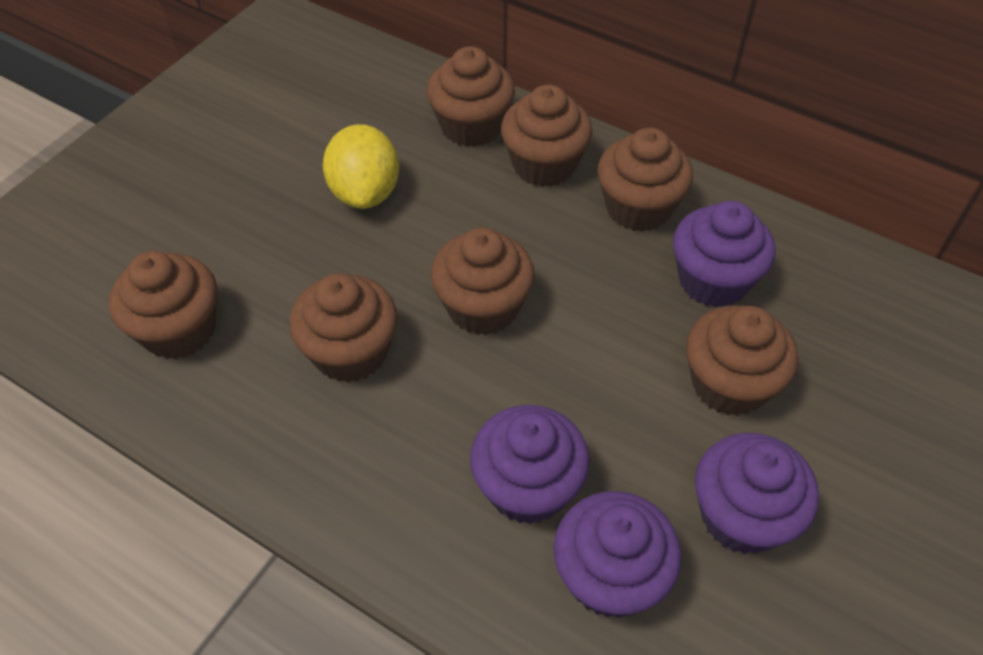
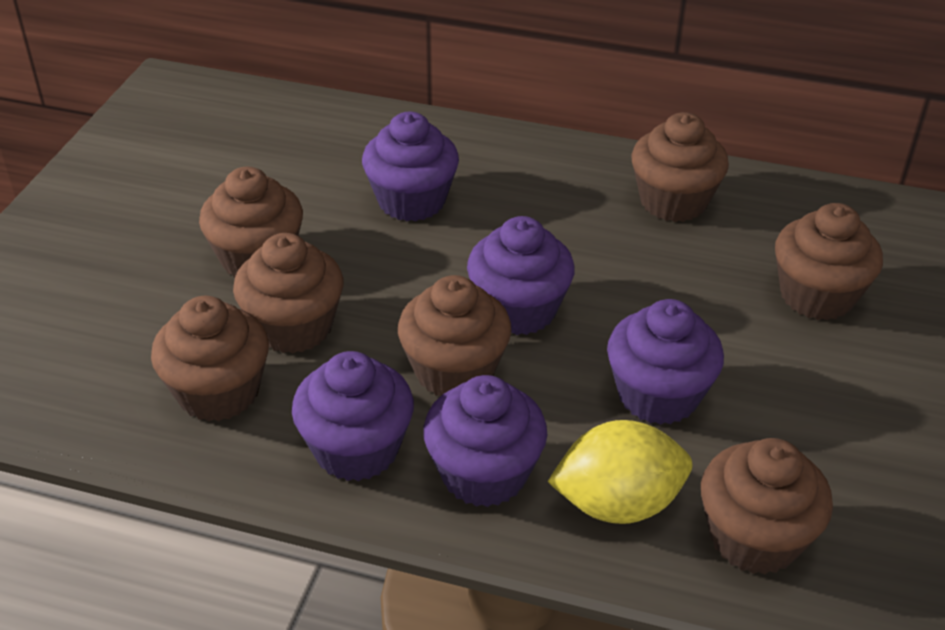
purple cupcake: 4 -> 5

